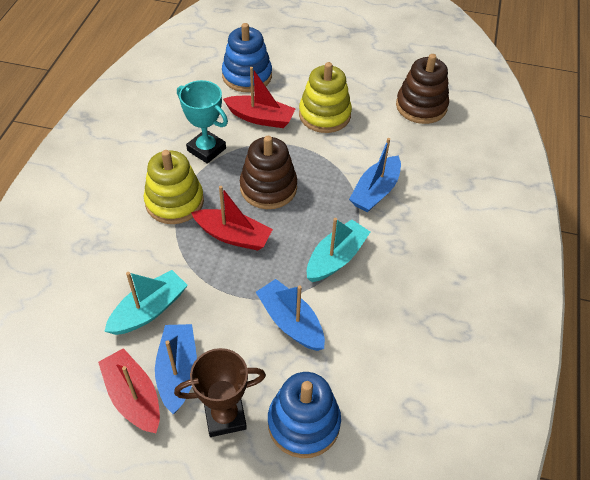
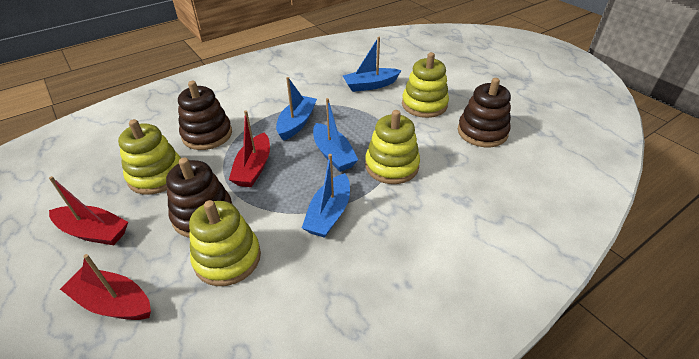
blue boat: 3 -> 4
blue stacking toy: 2 -> 0
brown stacking toy: 2 -> 3
brown trophy: 1 -> 0
turquoise boat: 2 -> 0
turquoise trophy: 1 -> 0
yellow stacking toy: 2 -> 4

